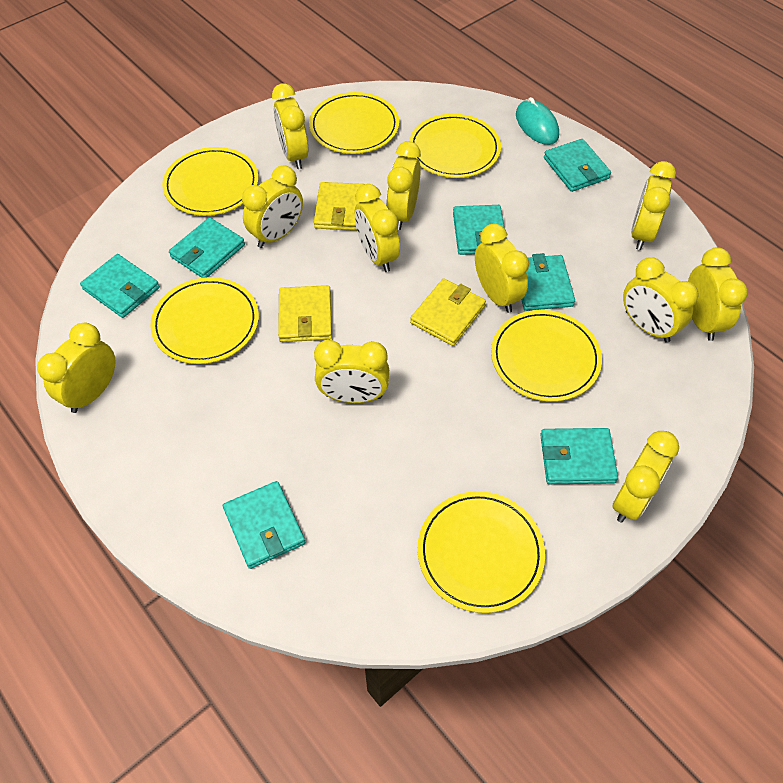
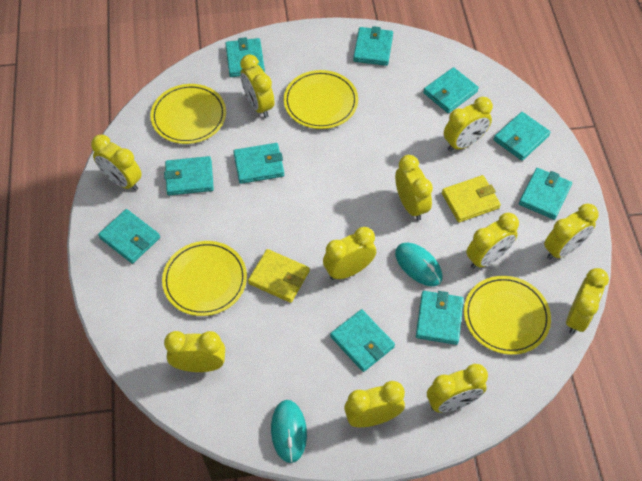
turquoise mouse: 1 -> 2
turquoise wallet: 7 -> 10
yellow plate: 6 -> 4
yellow wallet: 3 -> 2

